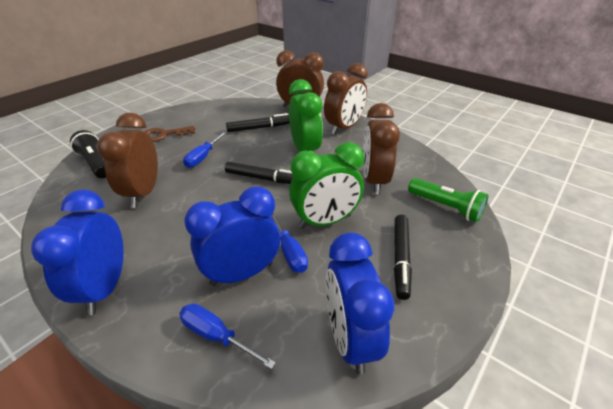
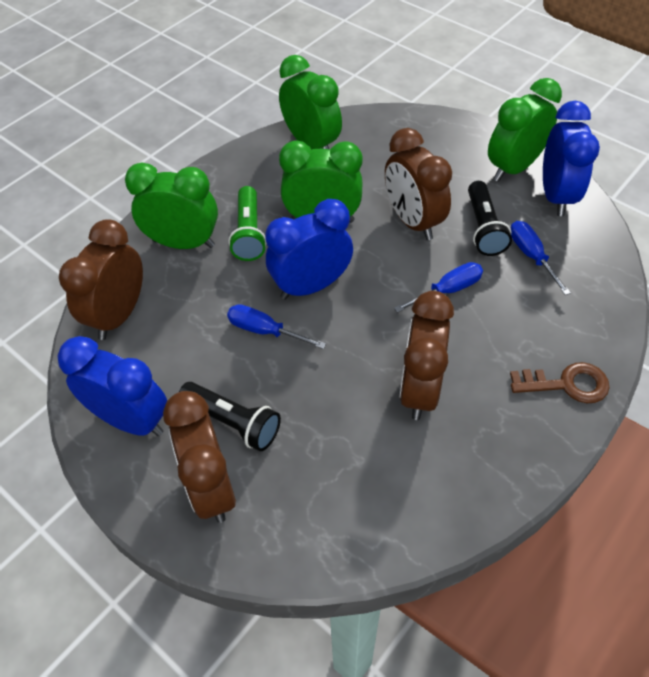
black flashlight: 1 -> 2
black marker: 3 -> 0
green clock: 2 -> 4

